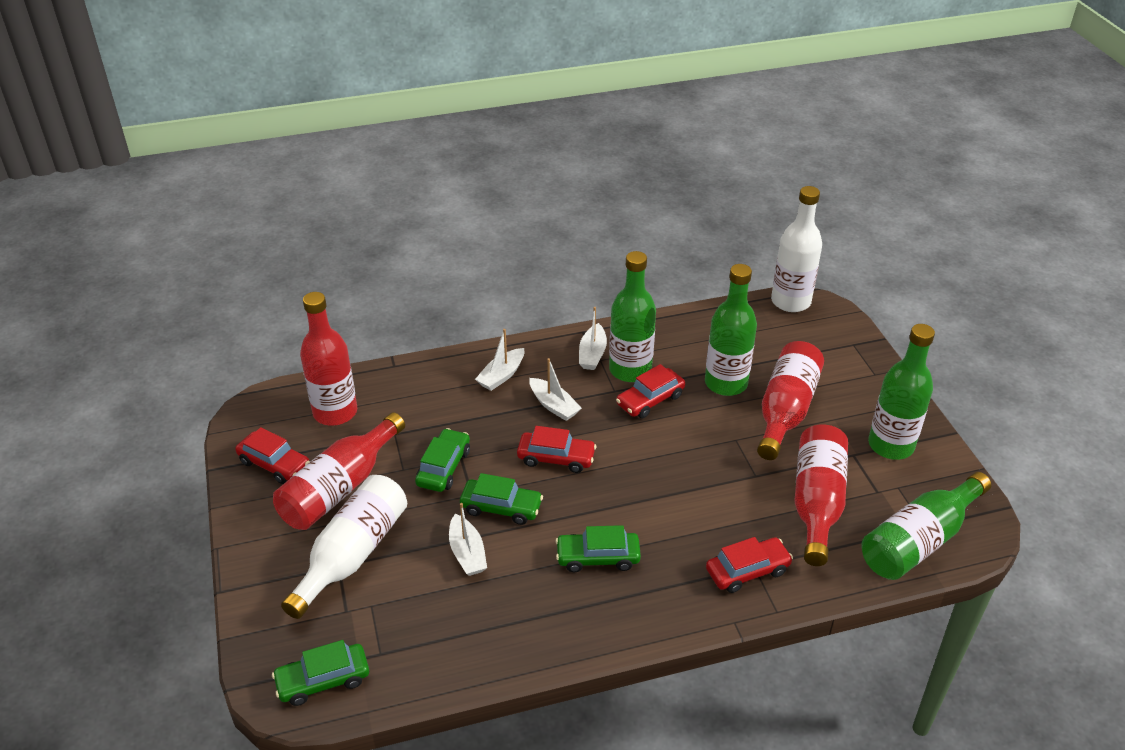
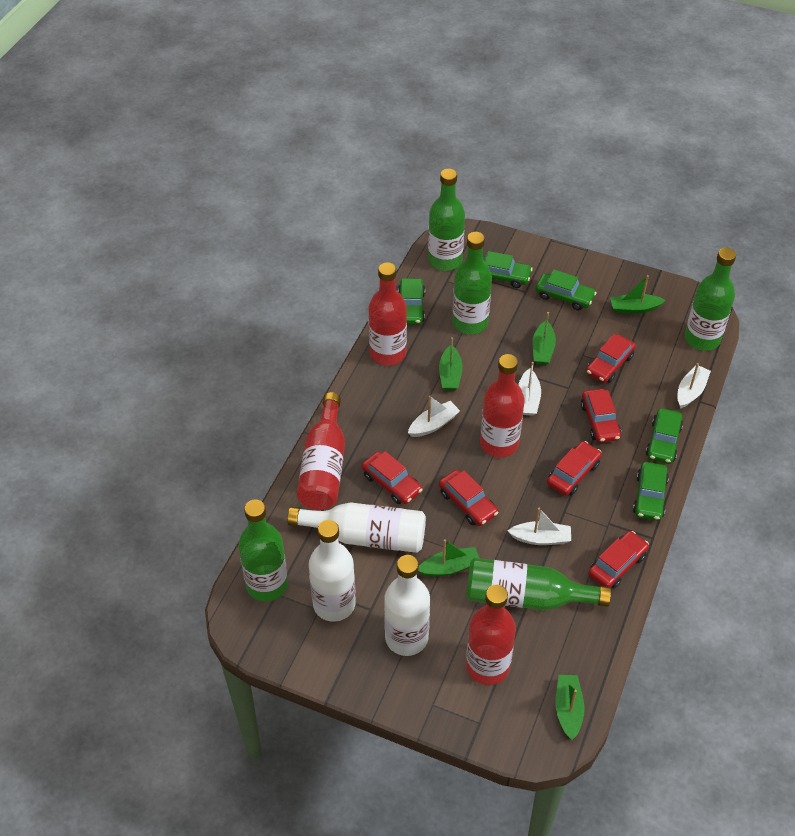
green boat: 0 -> 5
green bottle: 4 -> 5
green car: 4 -> 5
red car: 4 -> 6
white bottle: 2 -> 3

